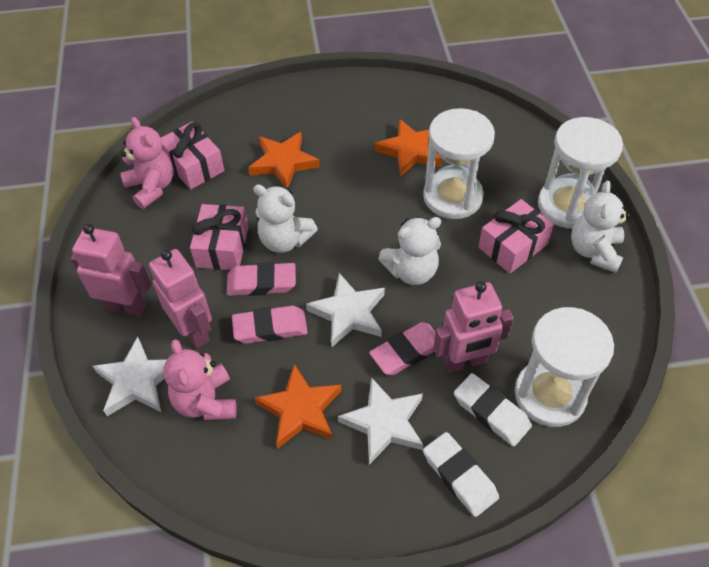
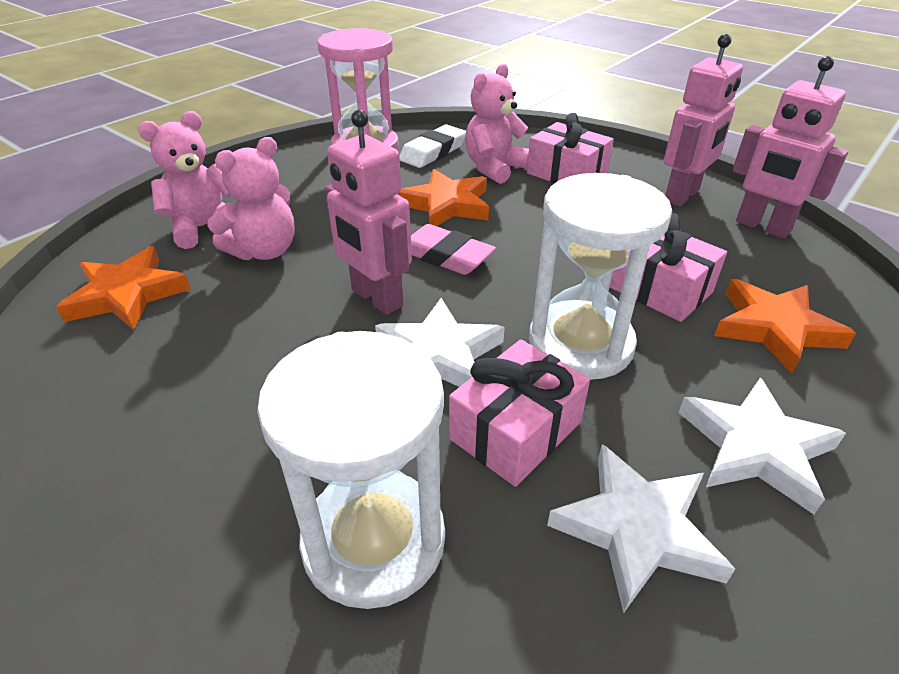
pink eraser: 3 -> 1
pink hourglass: 0 -> 1
pink teddy bear: 2 -> 3
white eraser: 2 -> 1
white hourglass: 3 -> 2
white teddy bear: 3 -> 0

